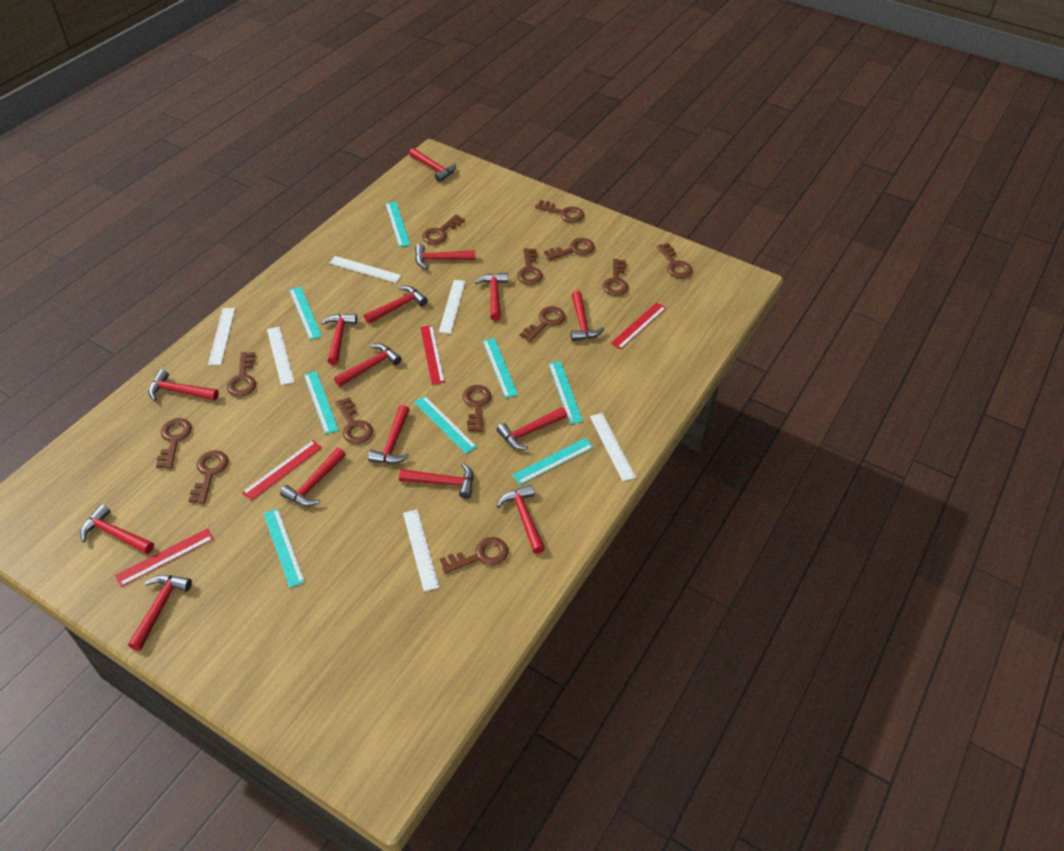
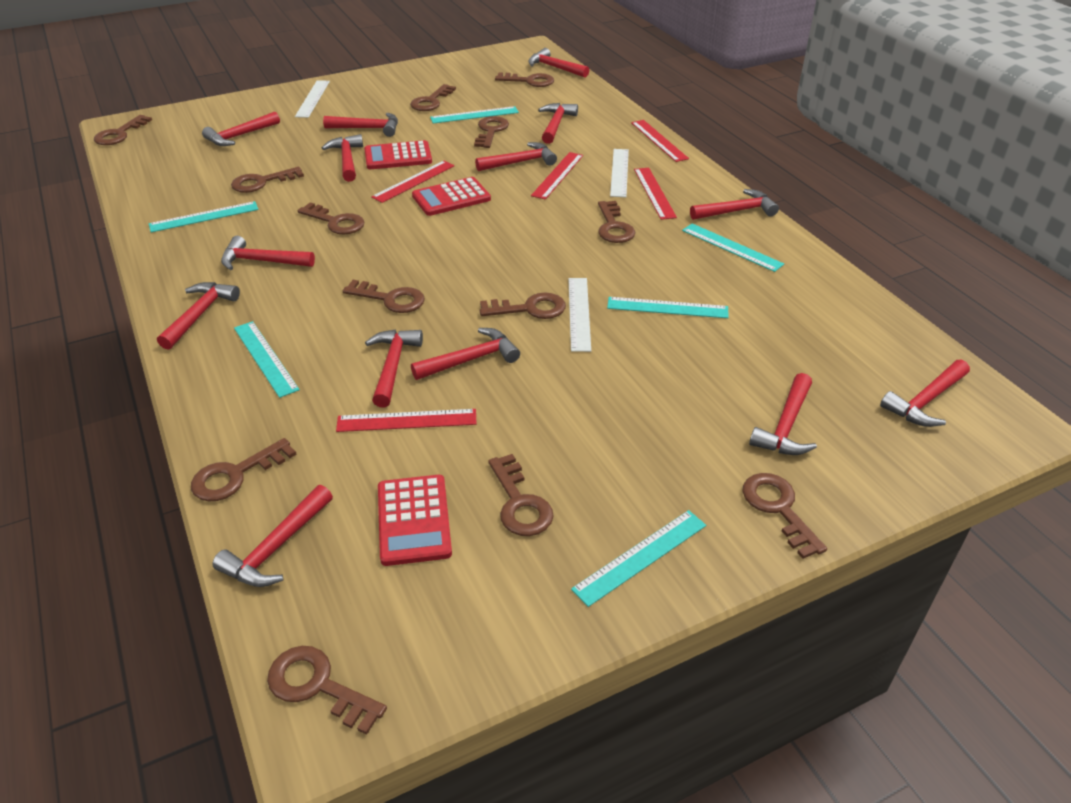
red calculator: 0 -> 3
red hammer: 15 -> 14
red ruler: 4 -> 5
turquoise ruler: 8 -> 6
white ruler: 6 -> 3

